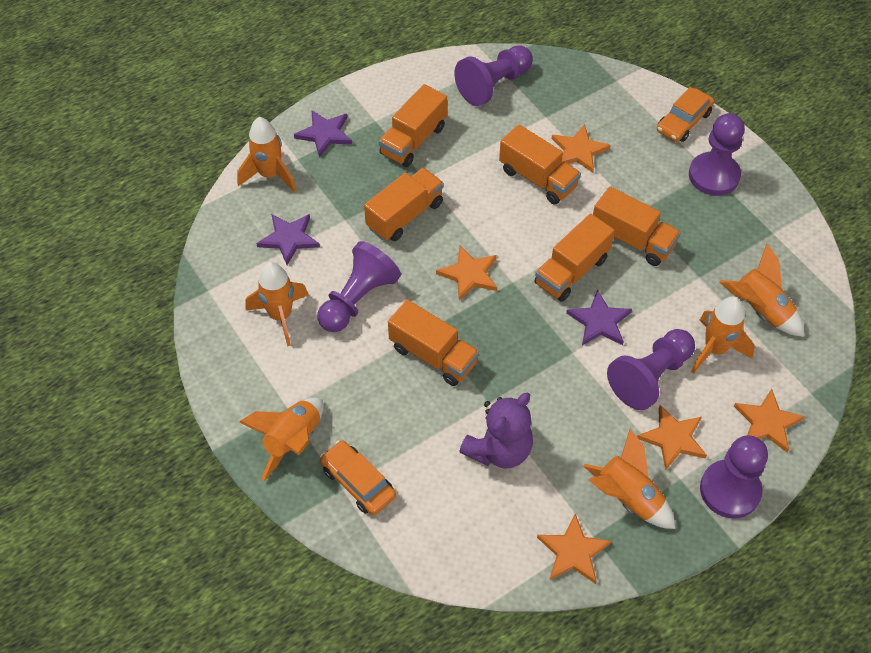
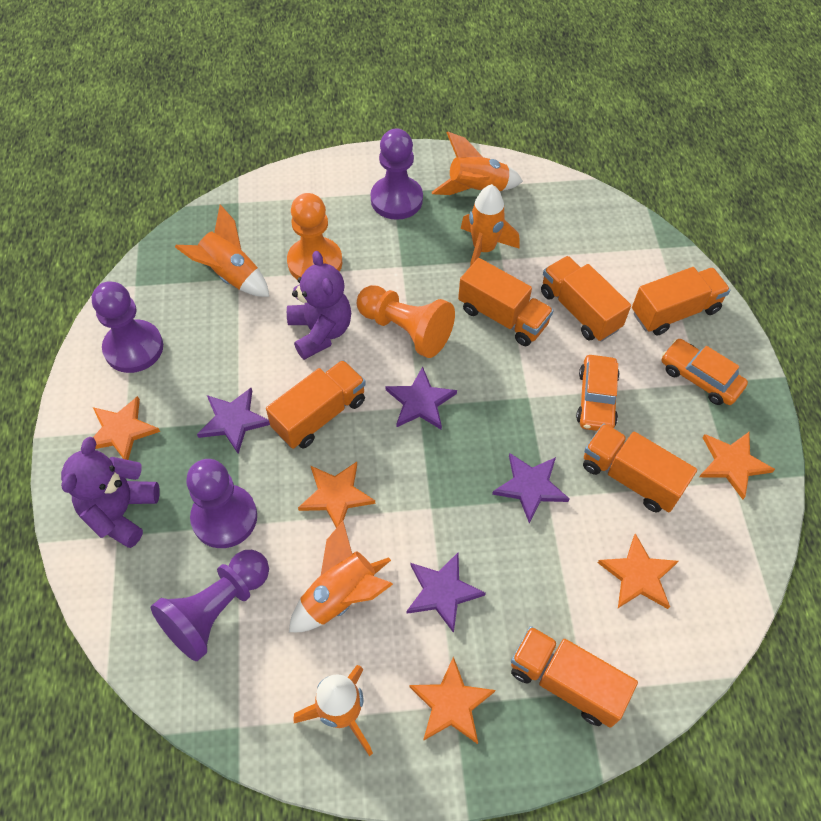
orange pawn: 0 -> 2
orange rocket: 6 -> 5
purple pawn: 5 -> 4
purple star: 3 -> 4
purple teddy bear: 1 -> 2

